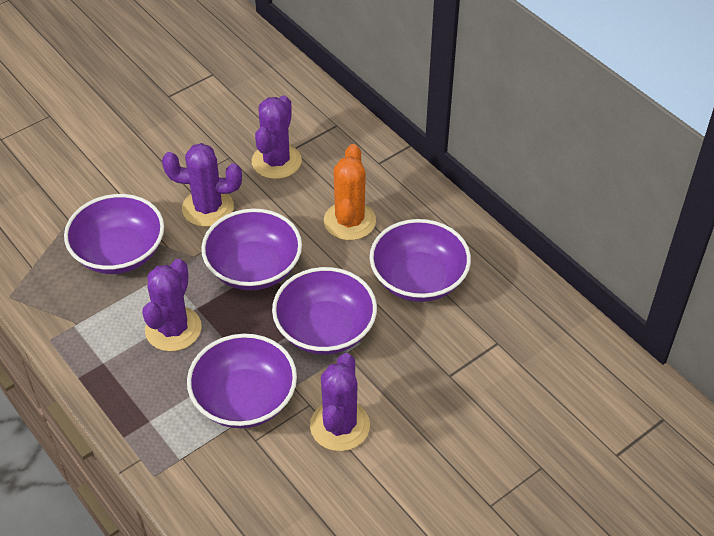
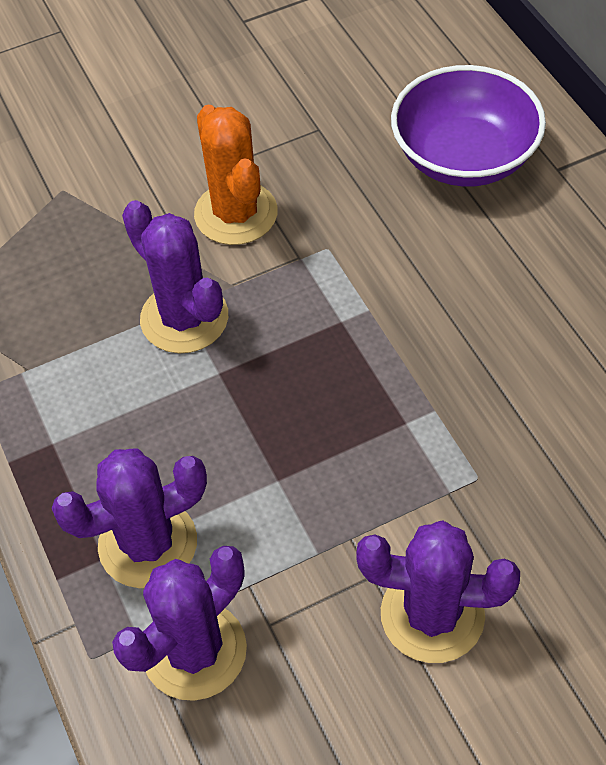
purple bowl: 5 -> 1

